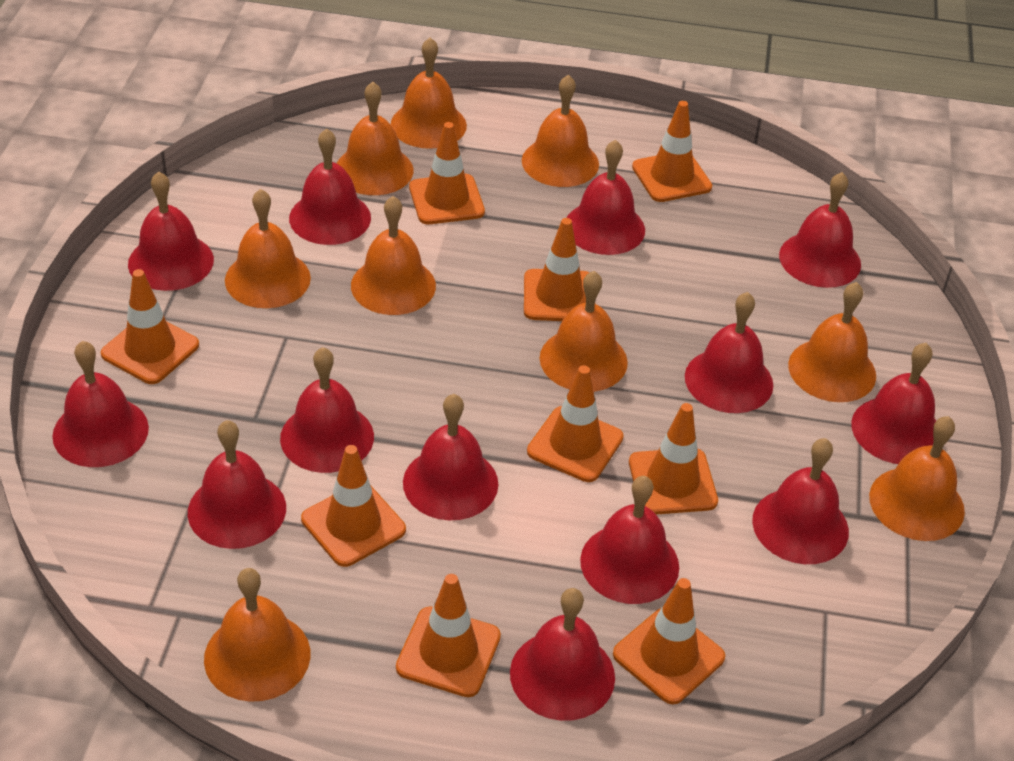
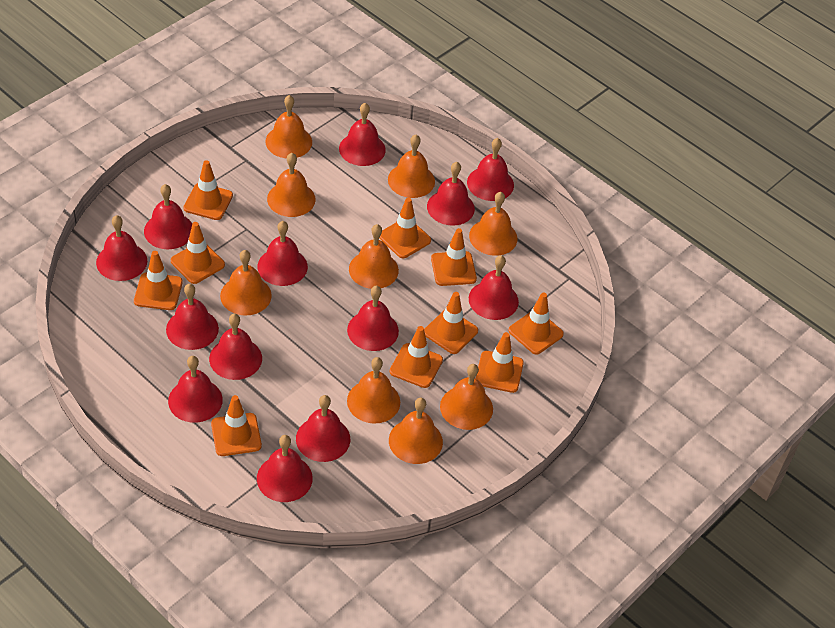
orange traffic cone: 9 -> 10

